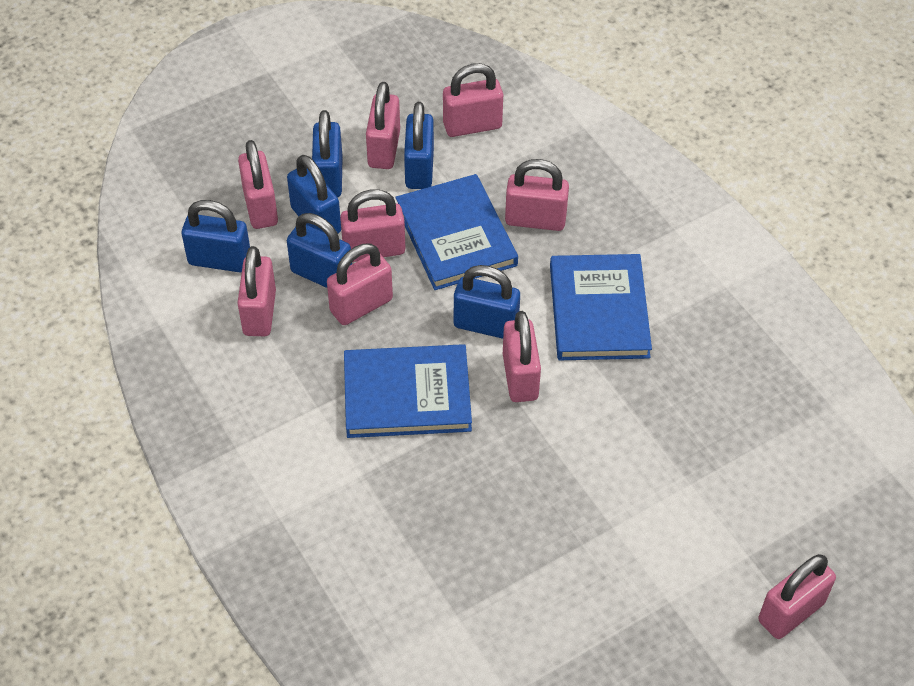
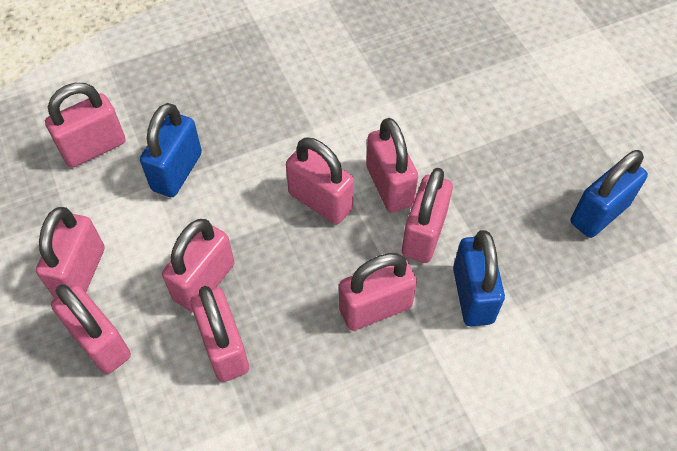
blue book: 3 -> 0
blue padlock: 6 -> 3

